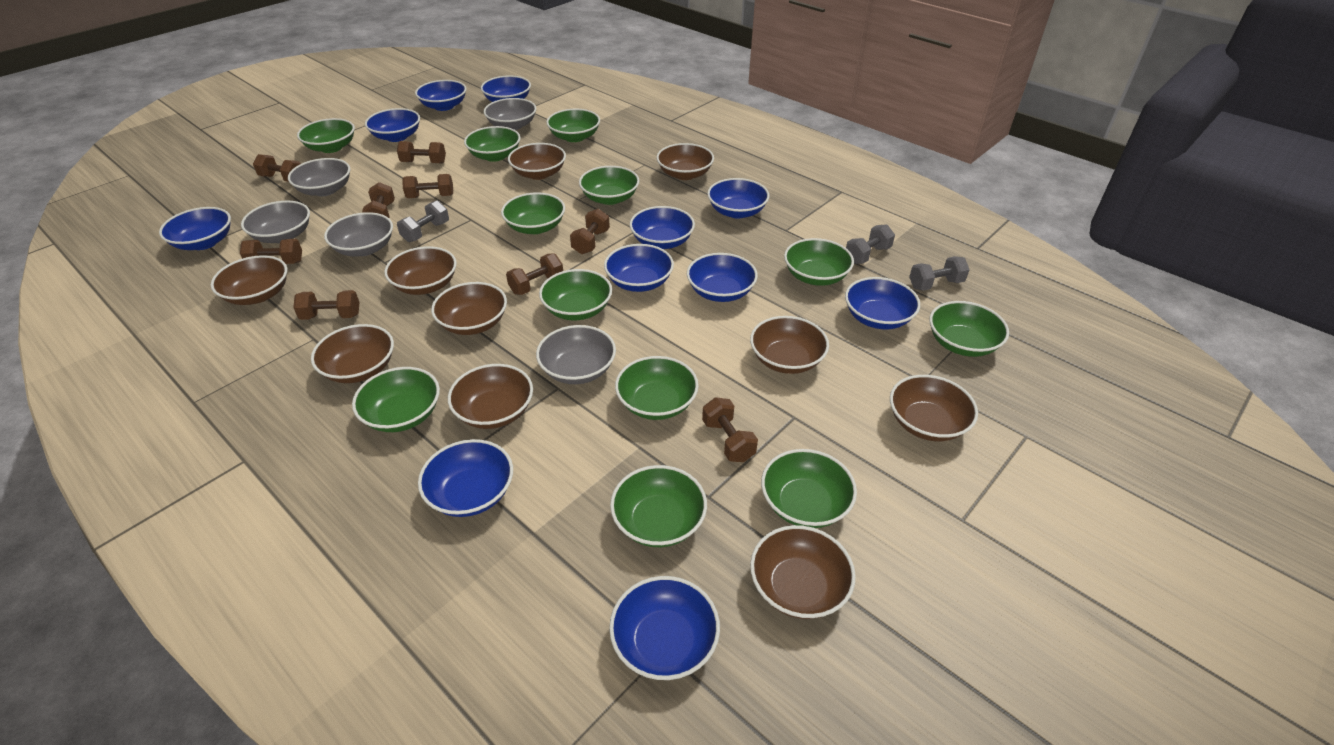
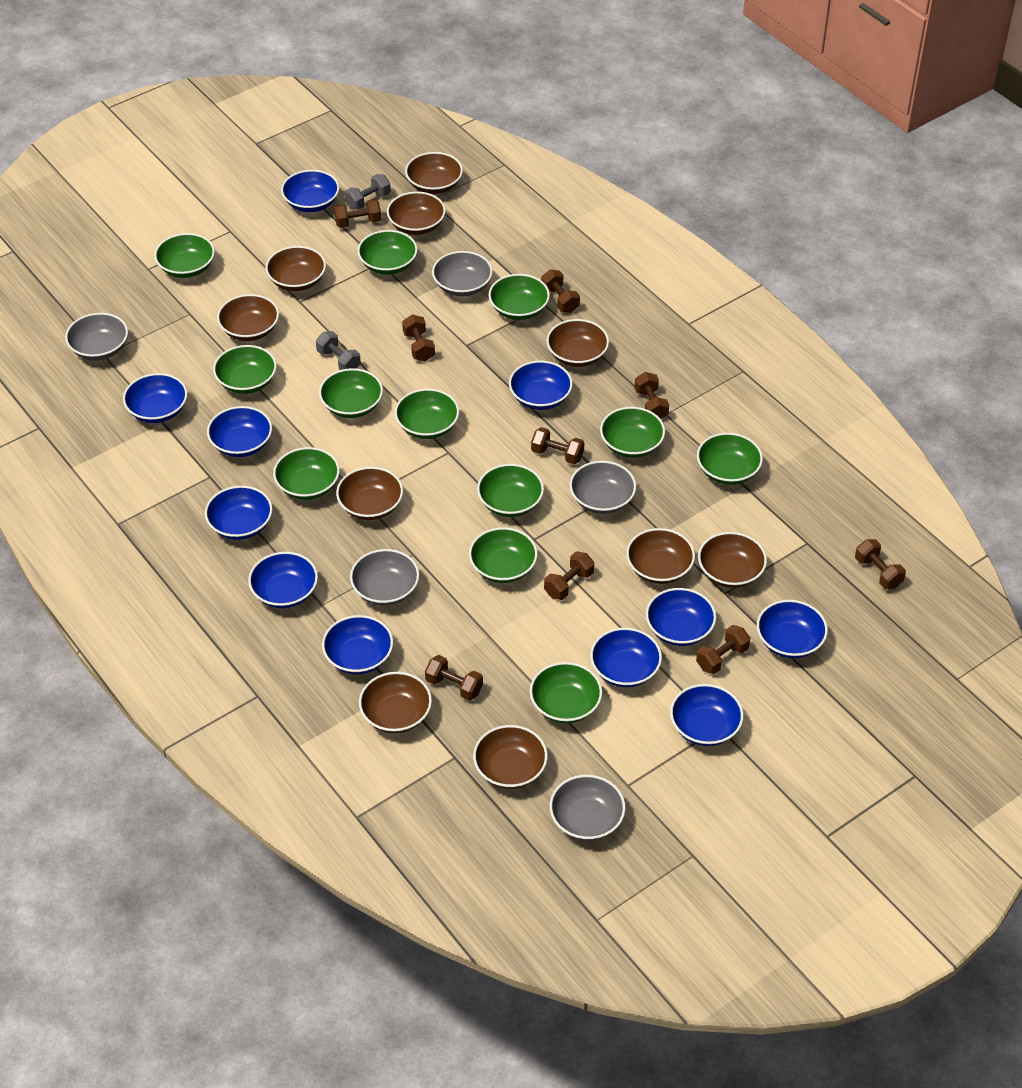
grey dumbbell: 3 -> 2

